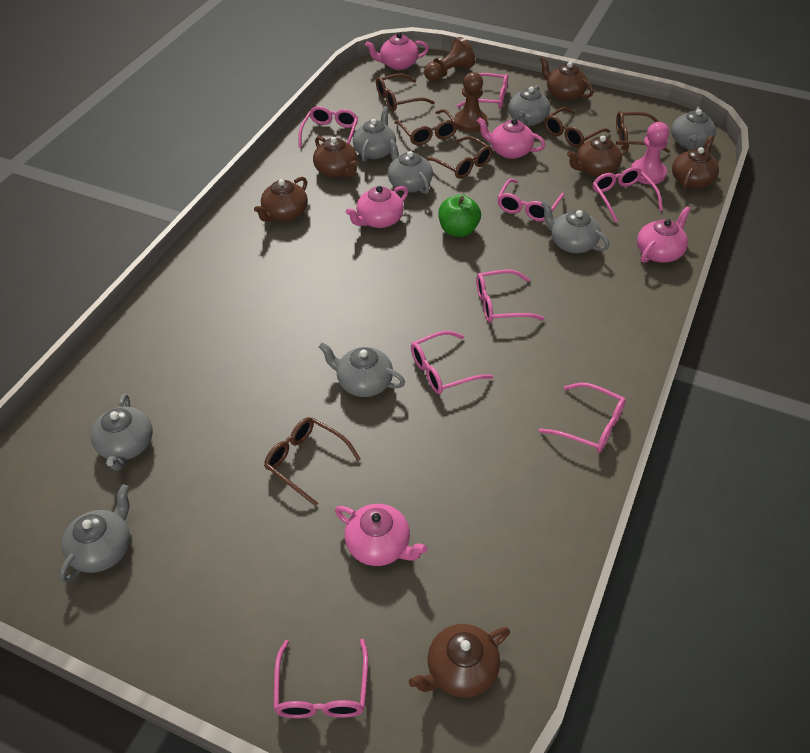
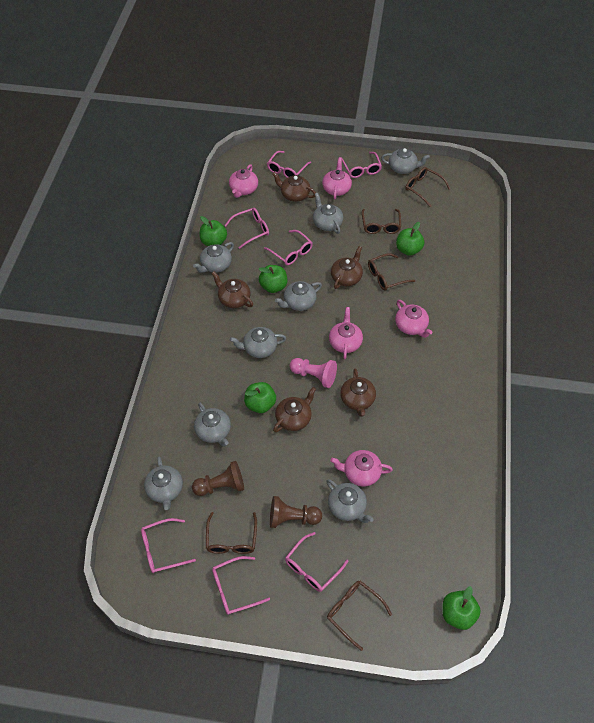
brown glasses: 6 -> 5
brown teapot: 6 -> 5
green apple: 1 -> 5
pink glasses: 8 -> 7

